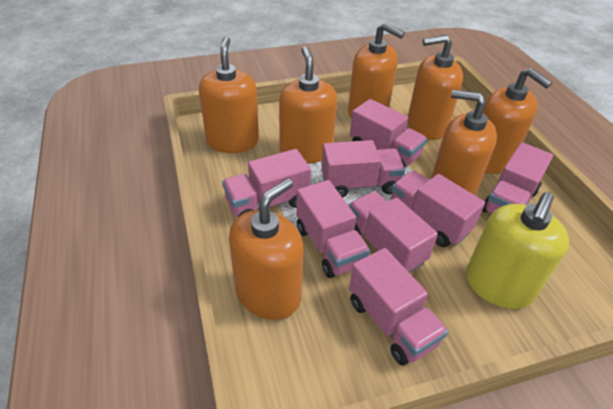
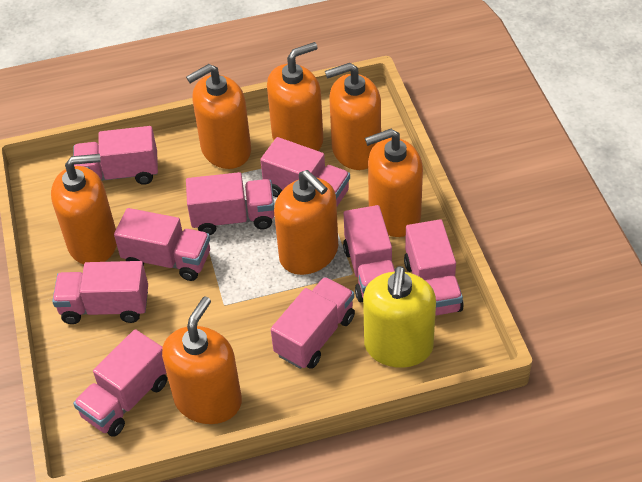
pink truck: 8 -> 9

